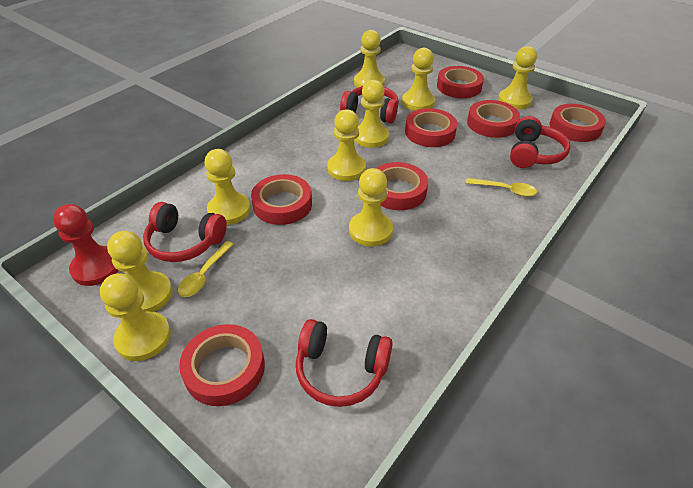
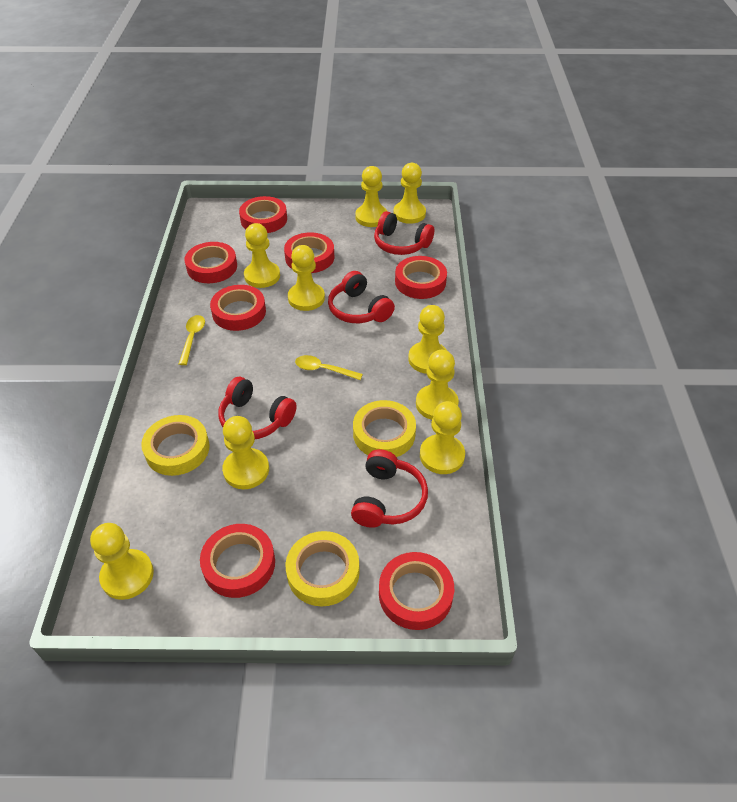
red pawn: 1 -> 0
yellow tape: 0 -> 3

